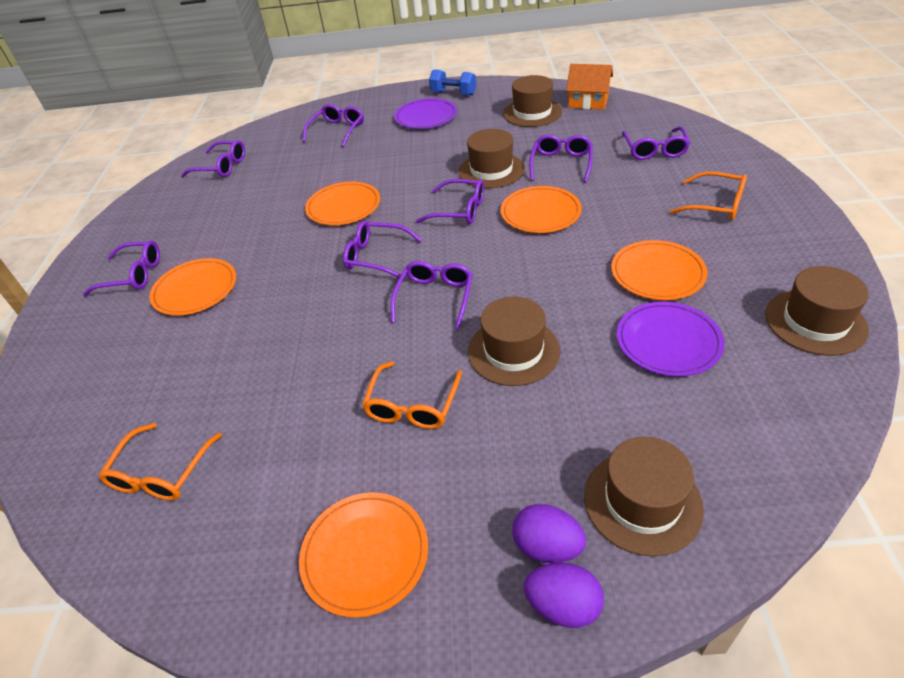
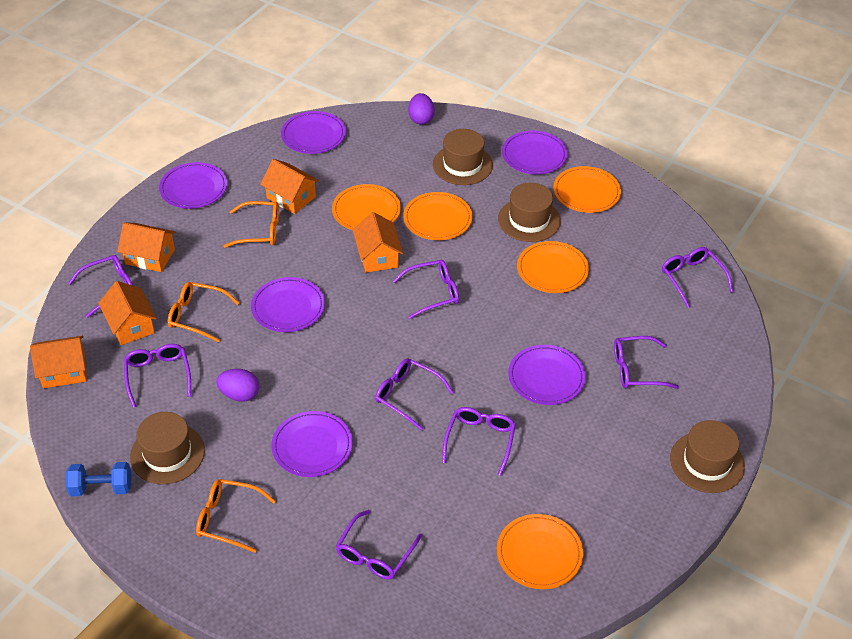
brown hat: 5 -> 4
orange house: 1 -> 5
purple plate: 2 -> 6

